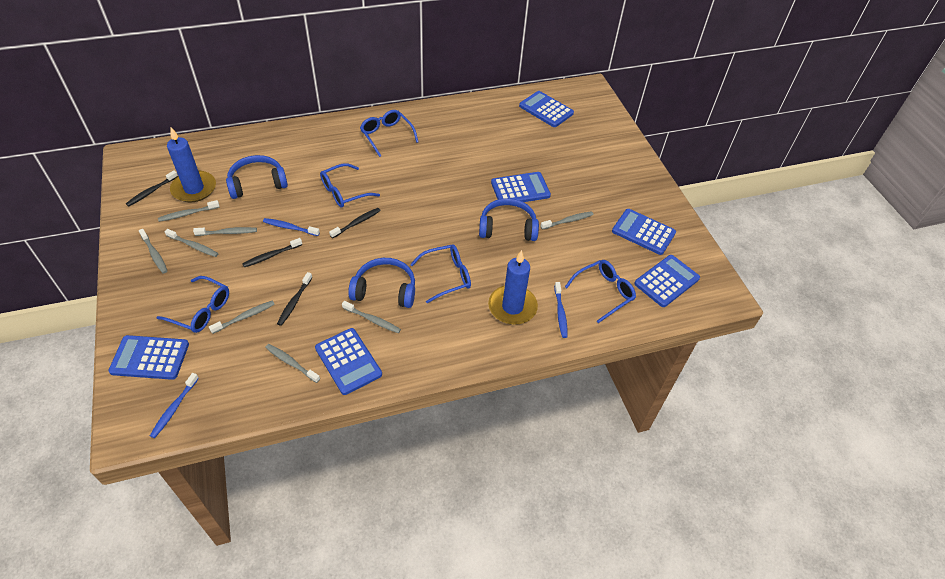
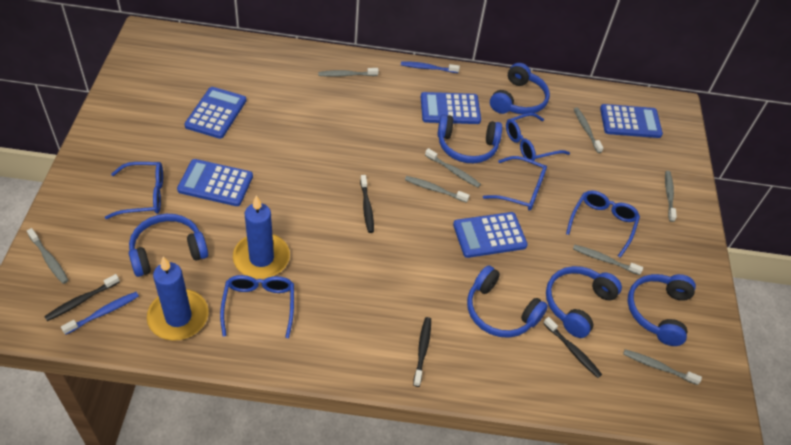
blue calculator: 6 -> 5
blue headphones: 3 -> 6
blue toothbrush: 3 -> 2

